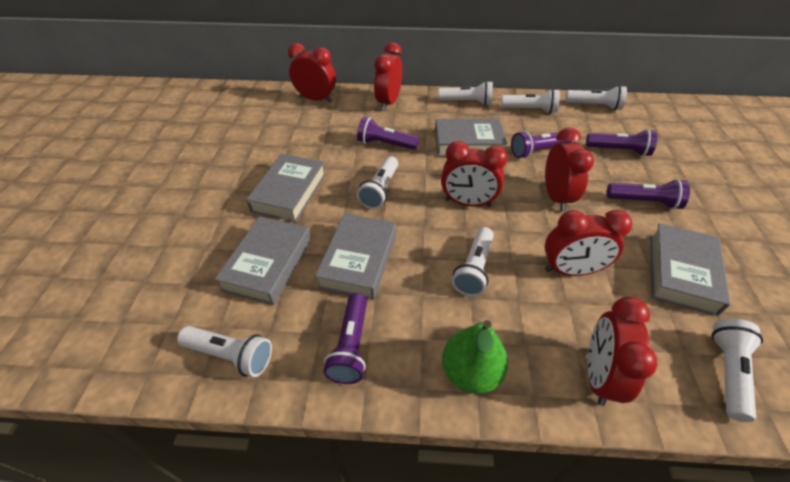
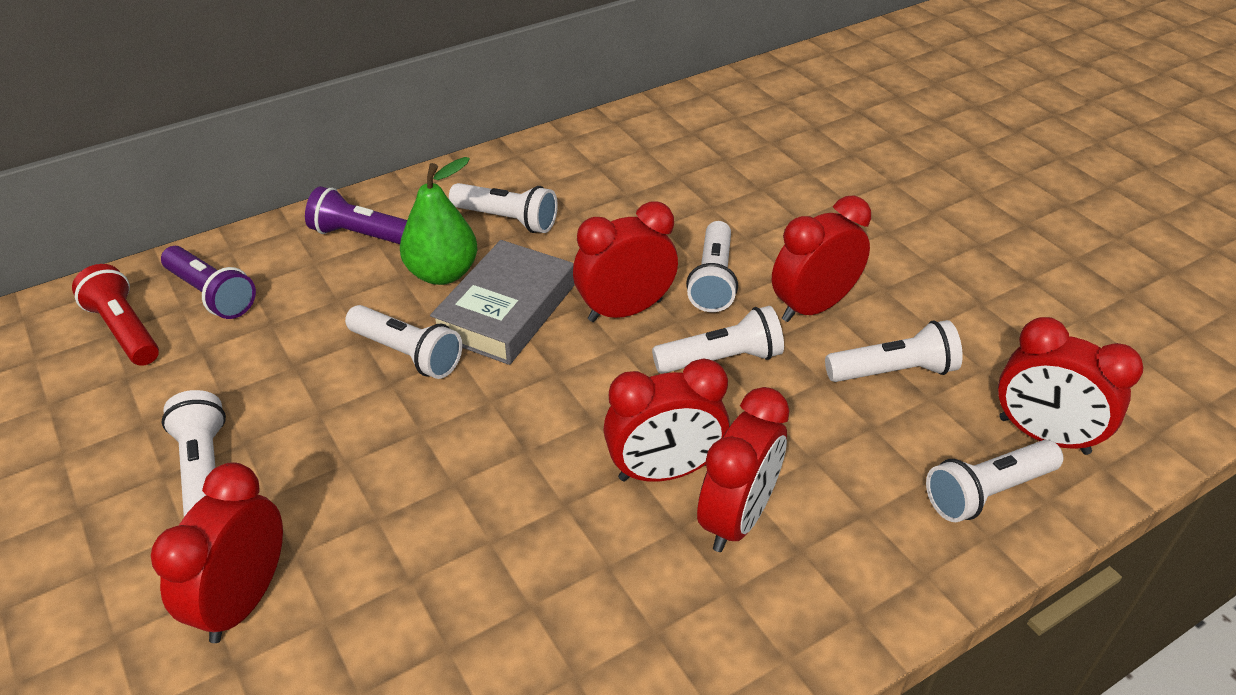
grey book: 5 -> 1
purple flashlight: 5 -> 2
red flashlight: 0 -> 1

